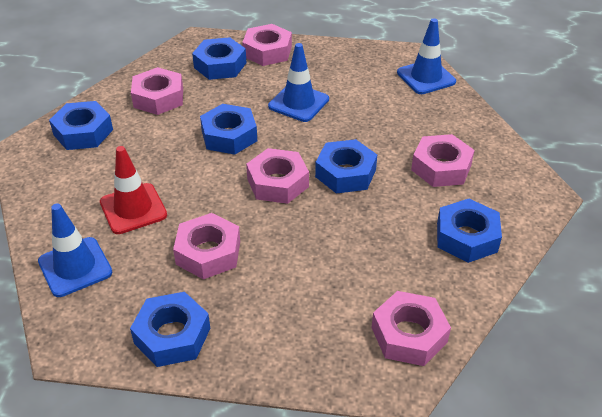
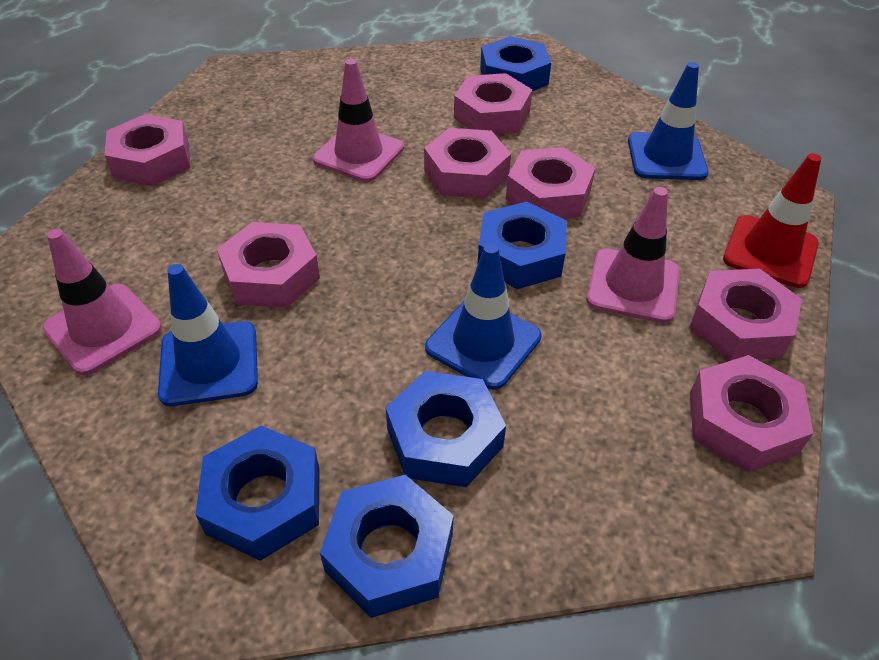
blue nut: 6 -> 5
pink nut: 6 -> 7
pink traffic cone: 0 -> 3

